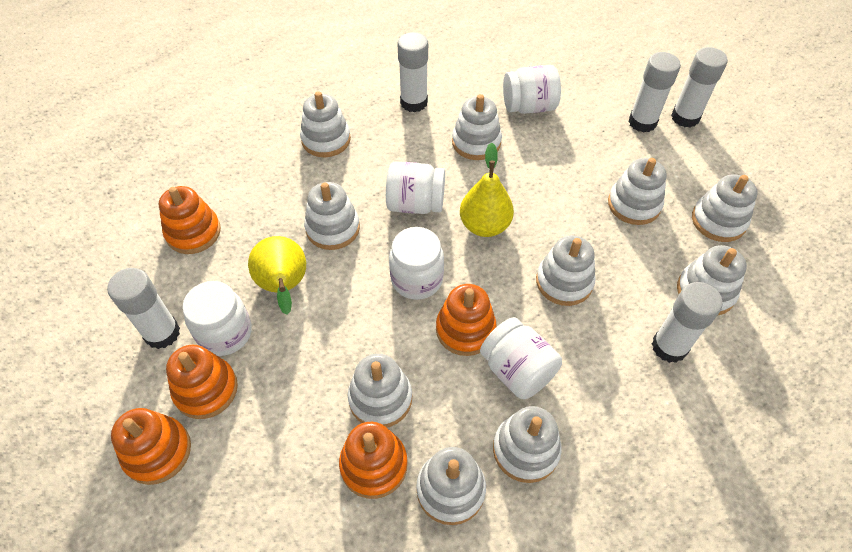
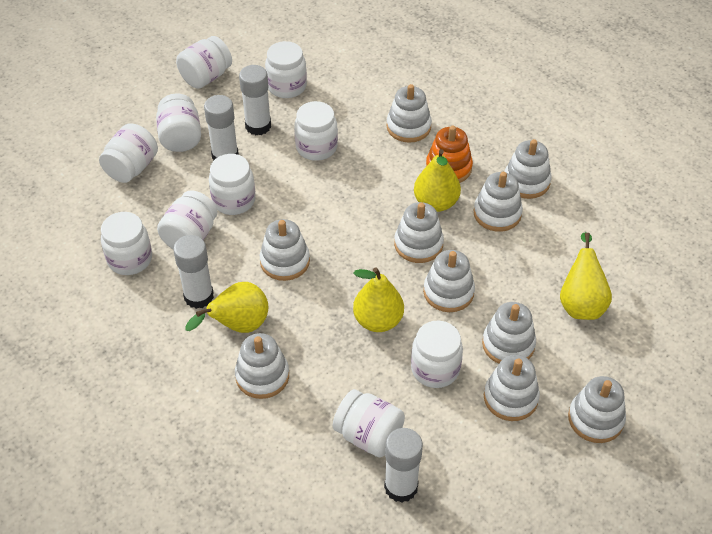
orange stacking toy: 5 -> 1
white glue stick: 5 -> 4
white jar: 5 -> 10
yellow pear: 2 -> 4

